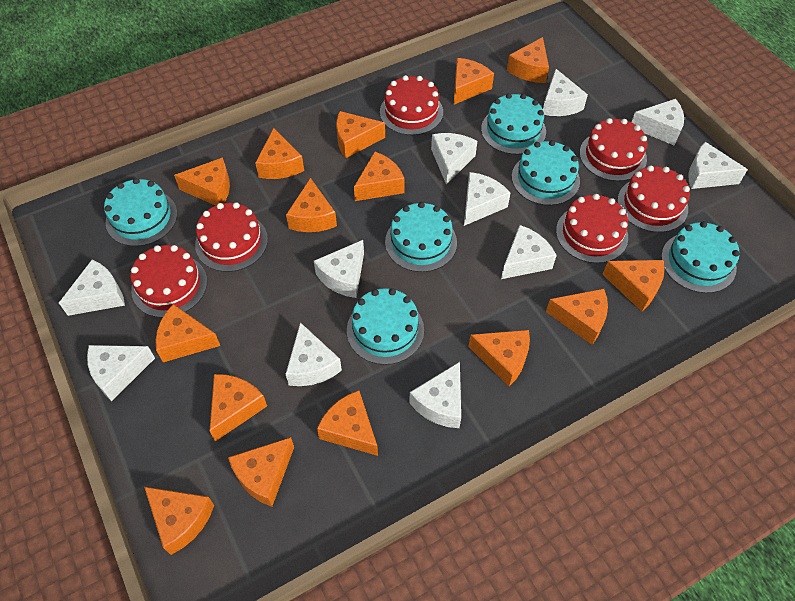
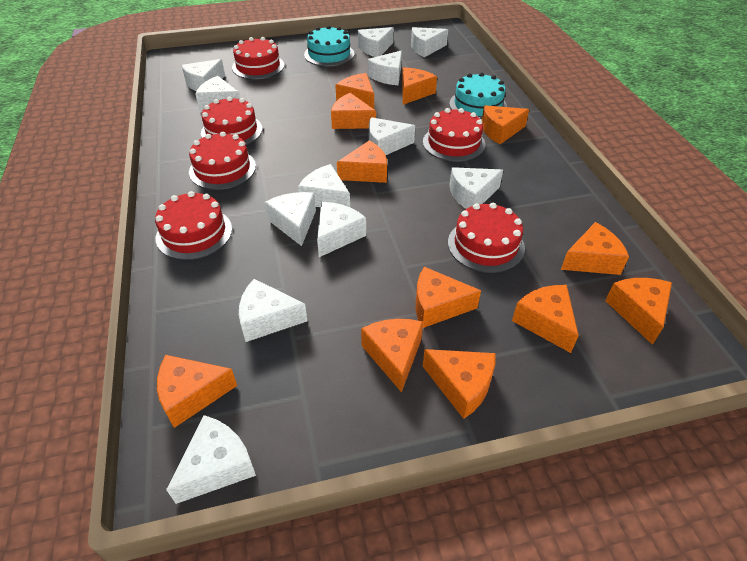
orange cheese: 15 -> 12
turquoise cake: 6 -> 2
white cheese: 11 -> 12

